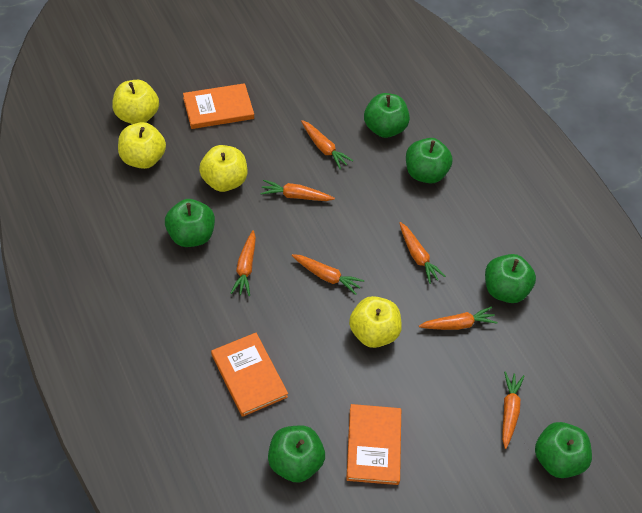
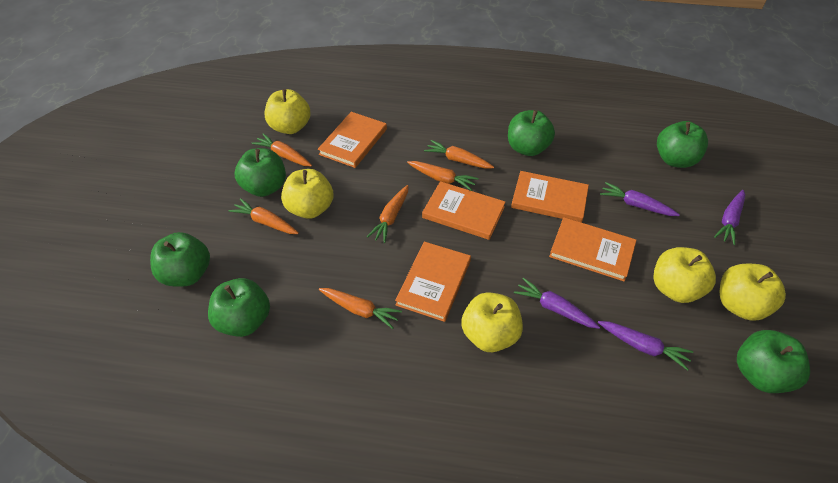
orange book: 3 -> 5
orange carrot: 7 -> 6
purple carrot: 0 -> 4
yellow apple: 4 -> 5

